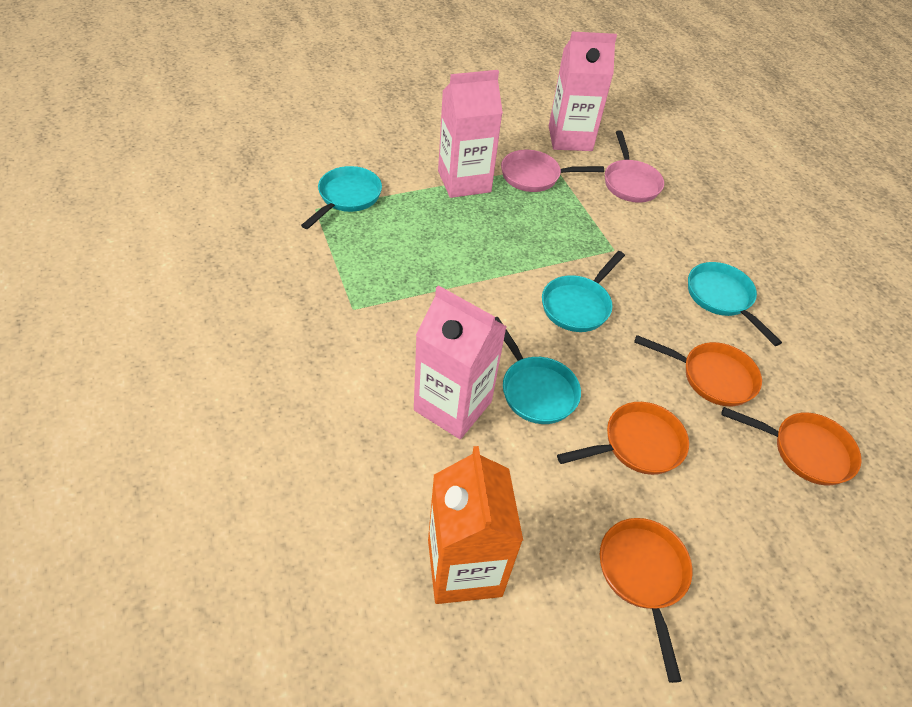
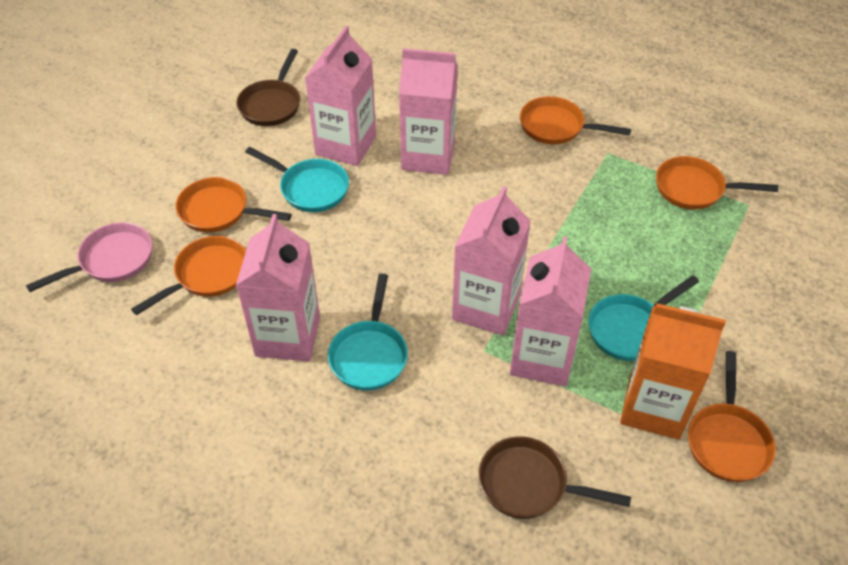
brown pan: 0 -> 2
orange pan: 4 -> 5
pink carton: 3 -> 5
pink pan: 2 -> 1
turquoise pan: 4 -> 3

